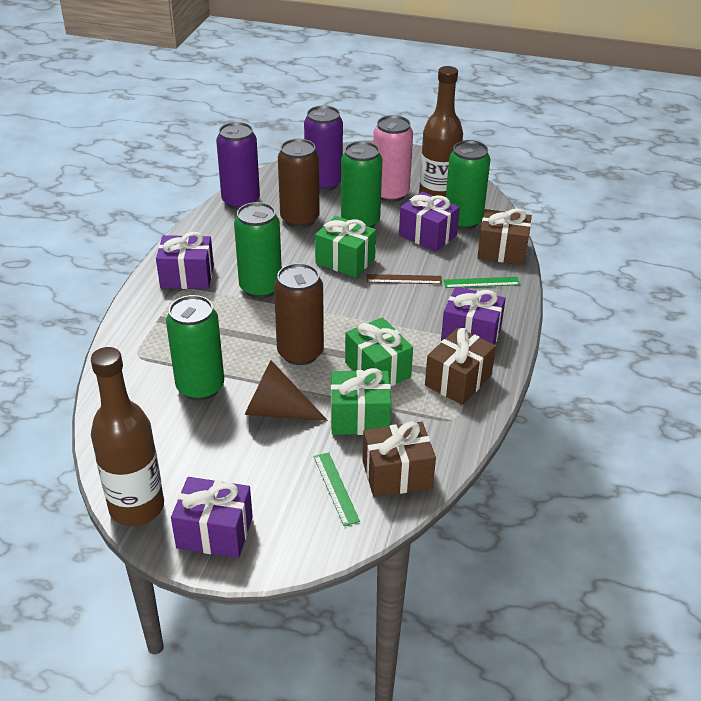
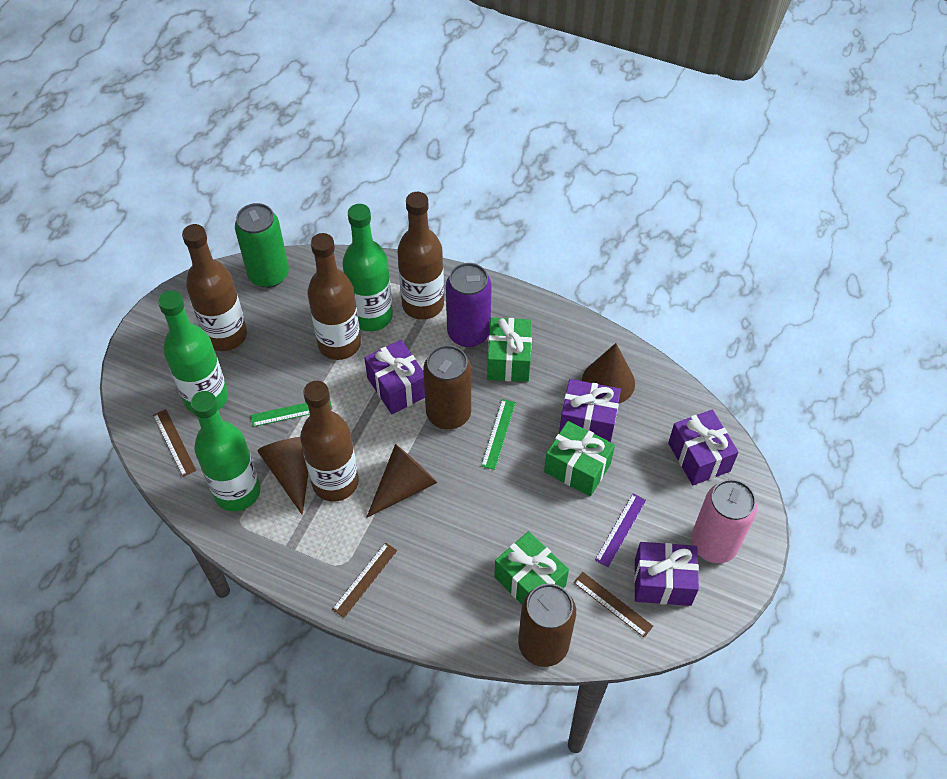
brown bottle: 2 -> 4
brown cone: 1 -> 3
brown gift: 3 -> 0
brown ruler: 1 -> 3
green bottle: 0 -> 3
green can: 4 -> 1
purple can: 2 -> 1
purple ruler: 0 -> 1

